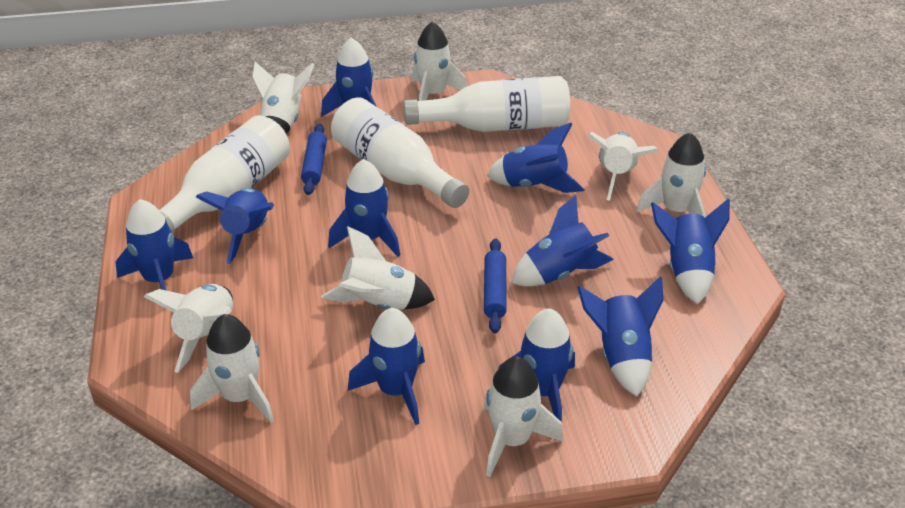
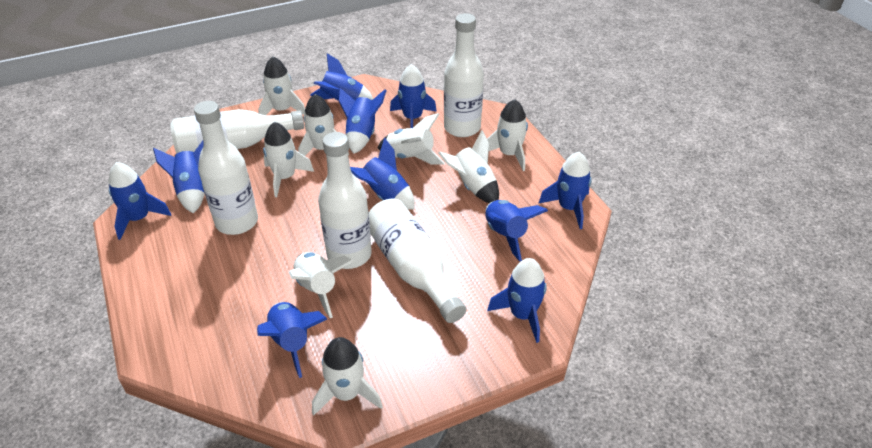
blue rolling pin: 2 -> 0
white bottle: 3 -> 5

